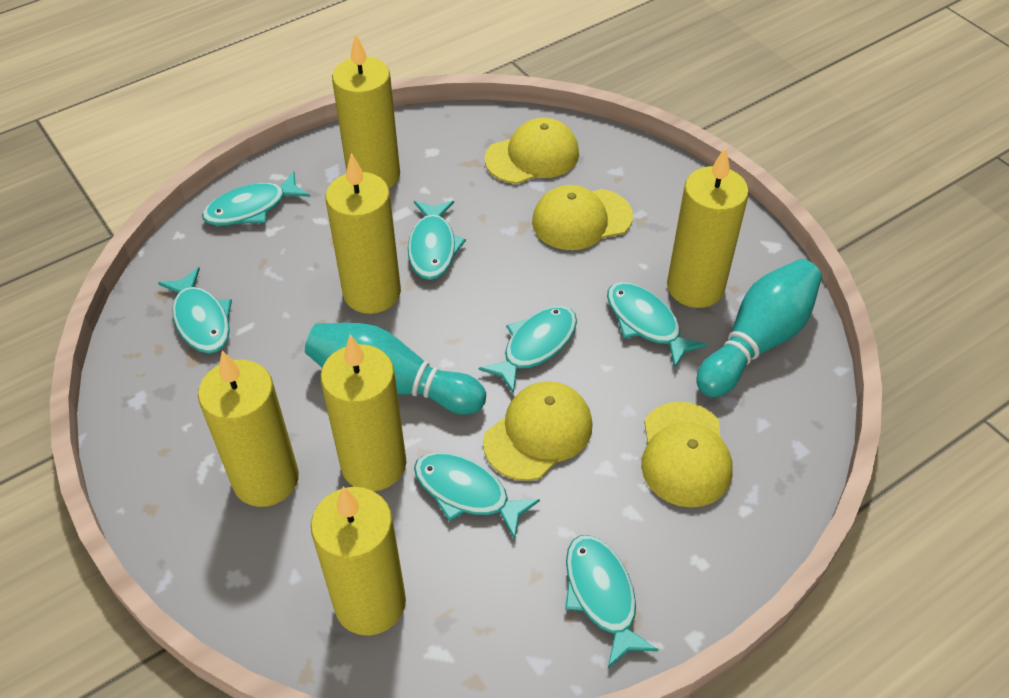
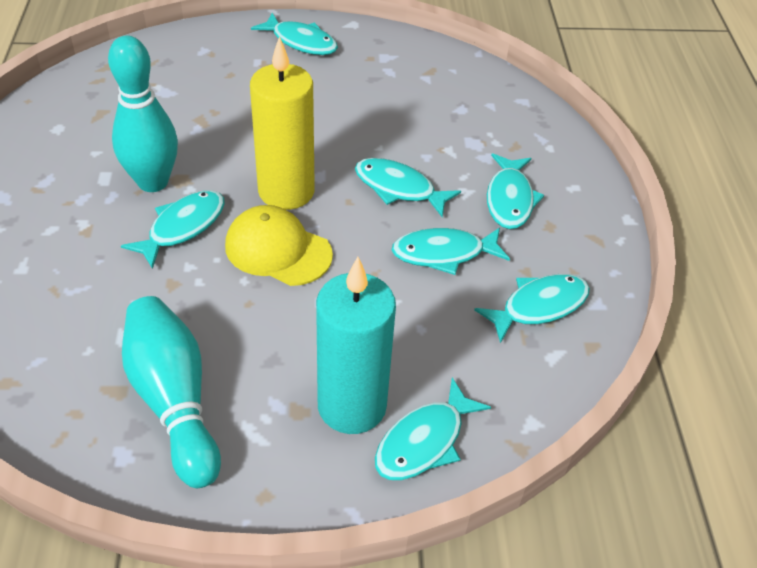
turquoise candle: 0 -> 1
yellow candle: 6 -> 1
yellow cap: 4 -> 1

